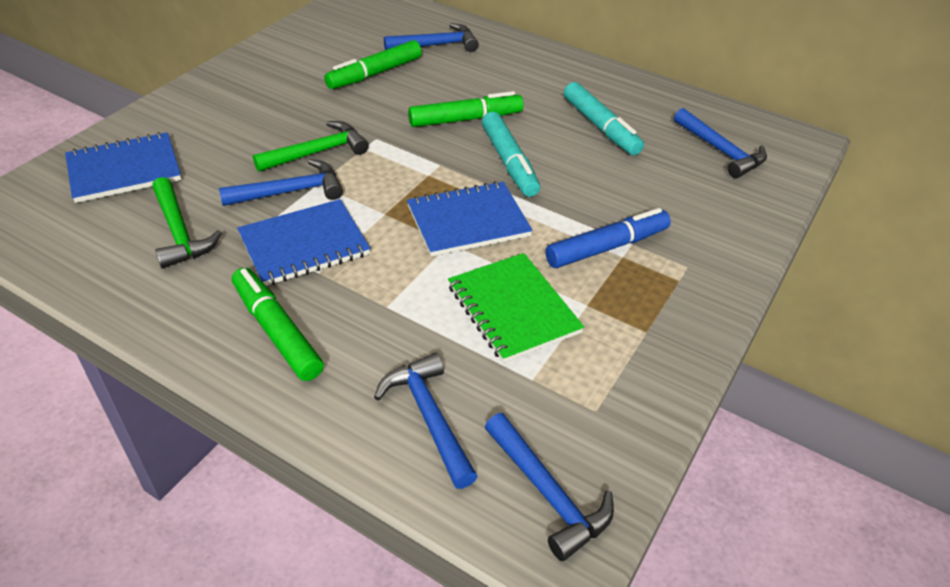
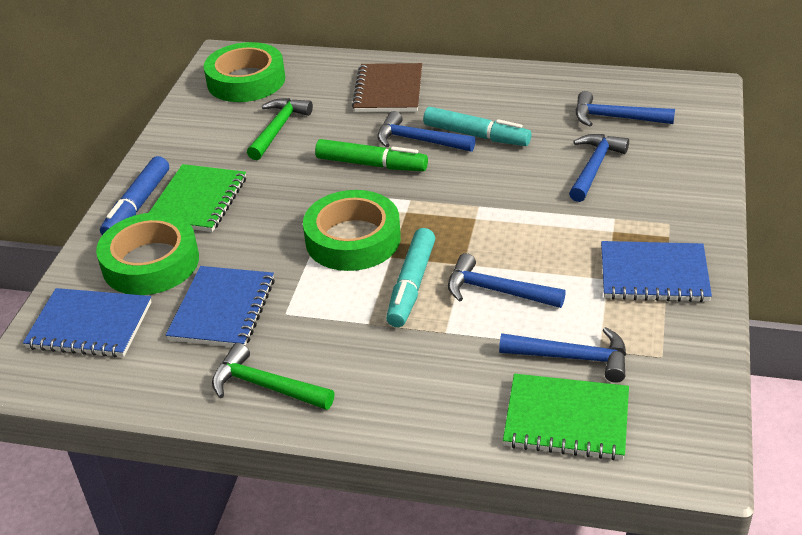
brown notebook: 0 -> 1
green marker: 3 -> 1
green notebook: 1 -> 2
green tape: 0 -> 3

